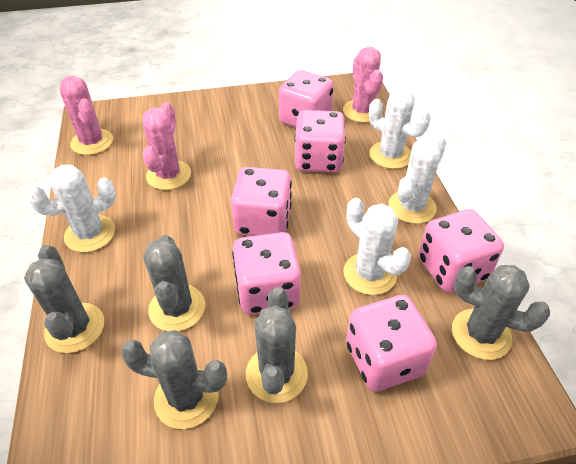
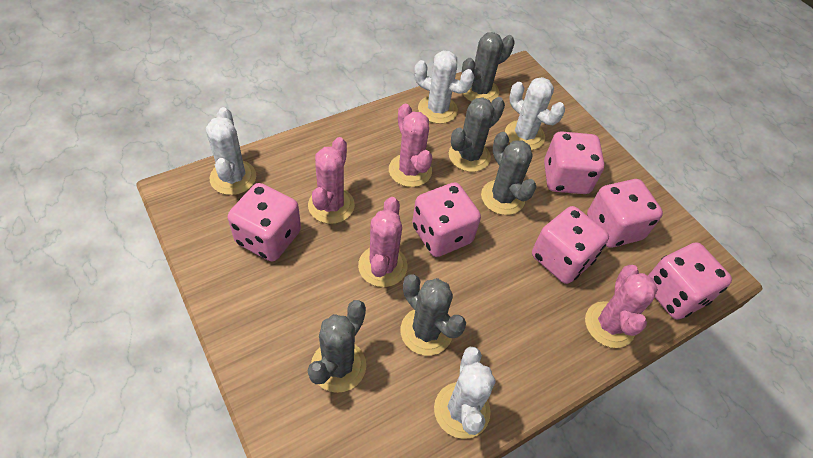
pink cactus: 3 -> 4

